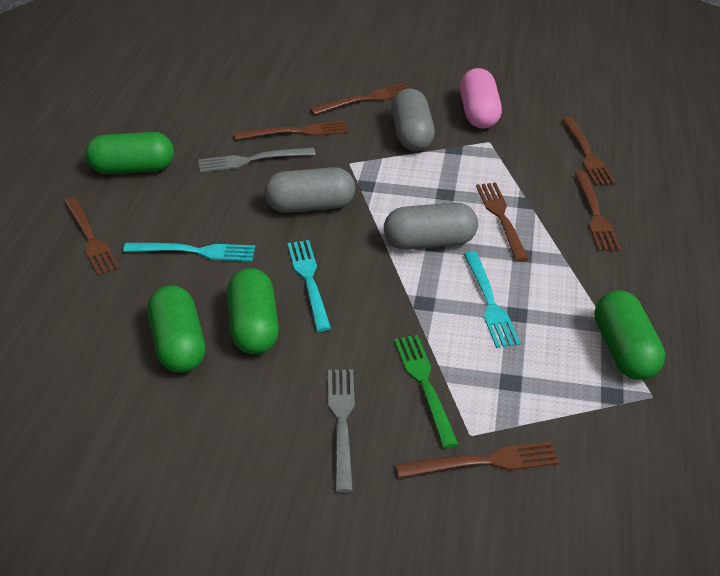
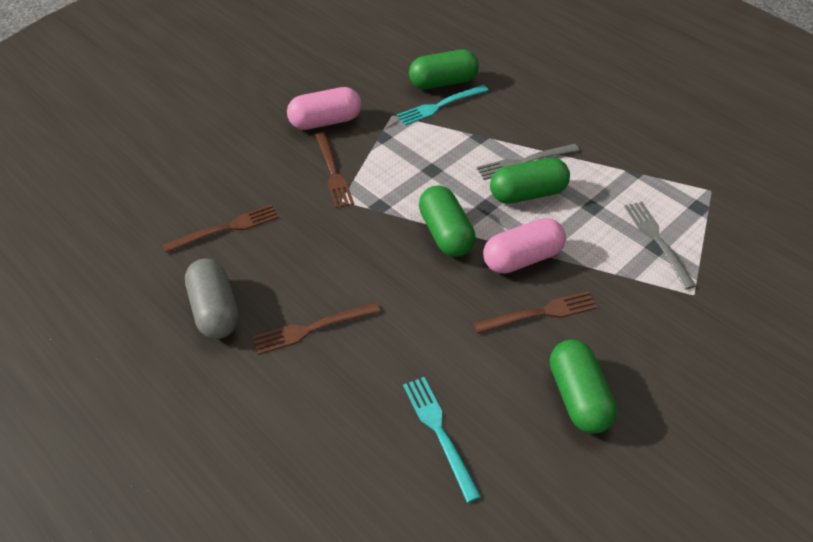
brown fork: 7 -> 4
green fork: 1 -> 0
grey capsule: 3 -> 1
pink capsule: 1 -> 2
turquoise fork: 3 -> 2

